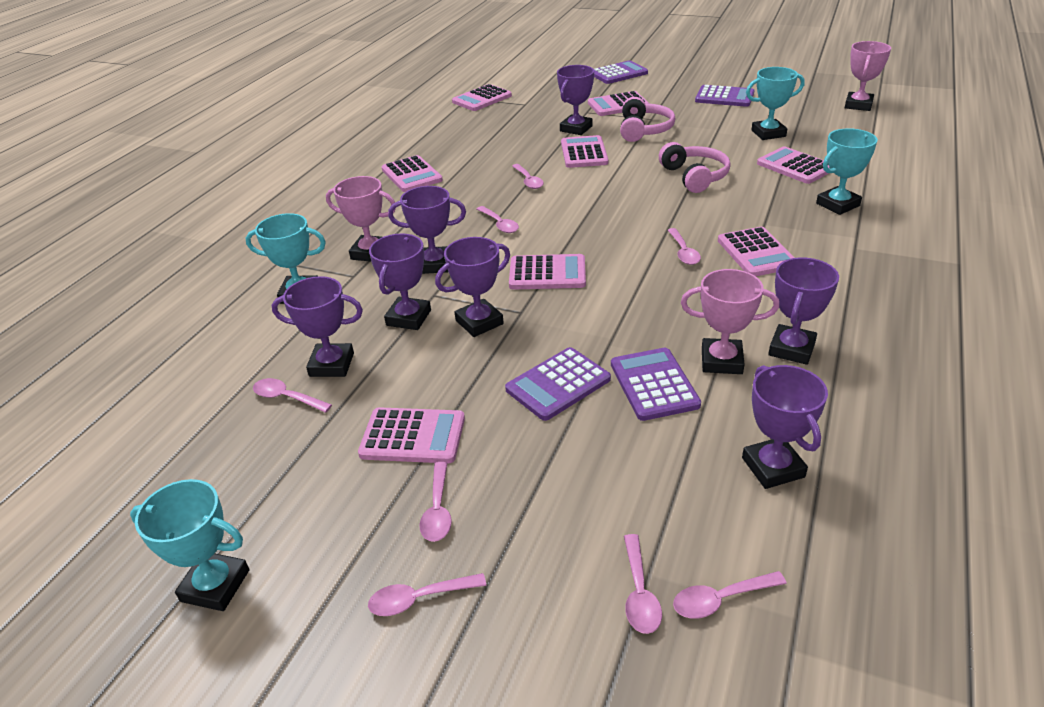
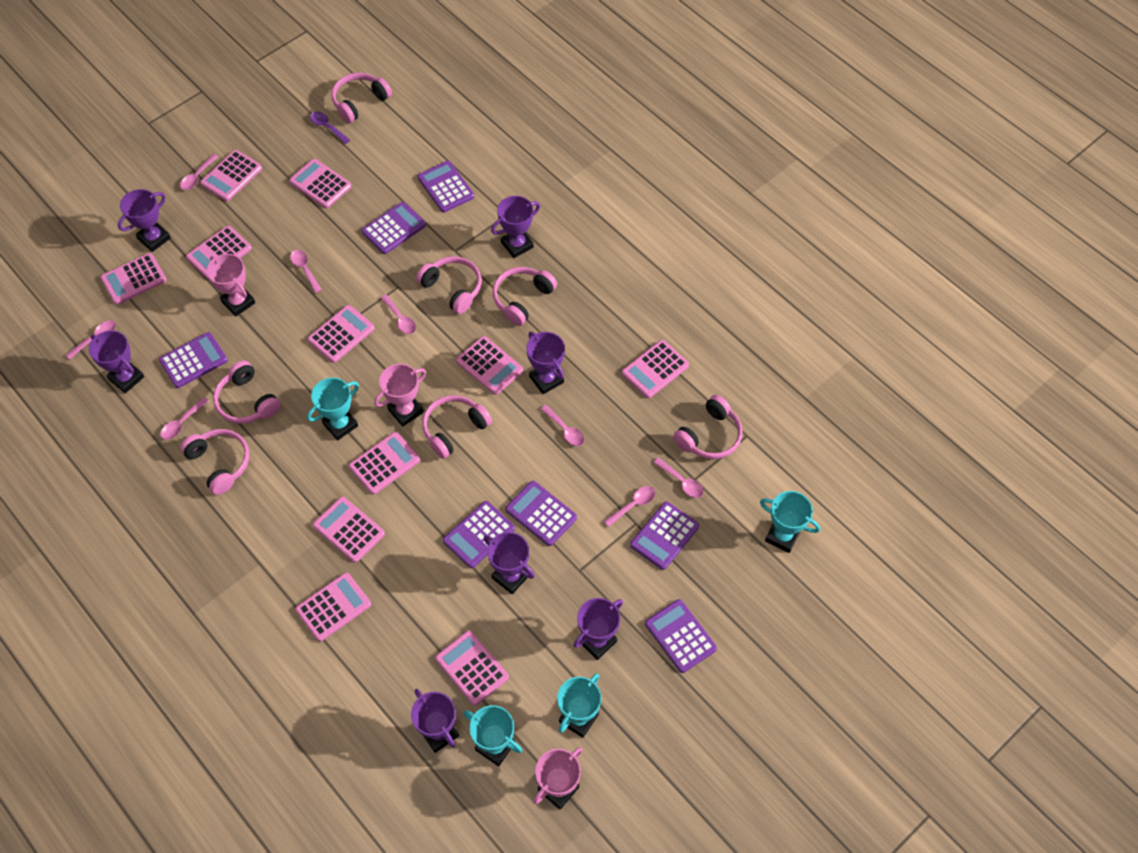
pink calculator: 8 -> 11
pink headphones: 2 -> 7
purple calculator: 4 -> 7
purple spoon: 0 -> 1

